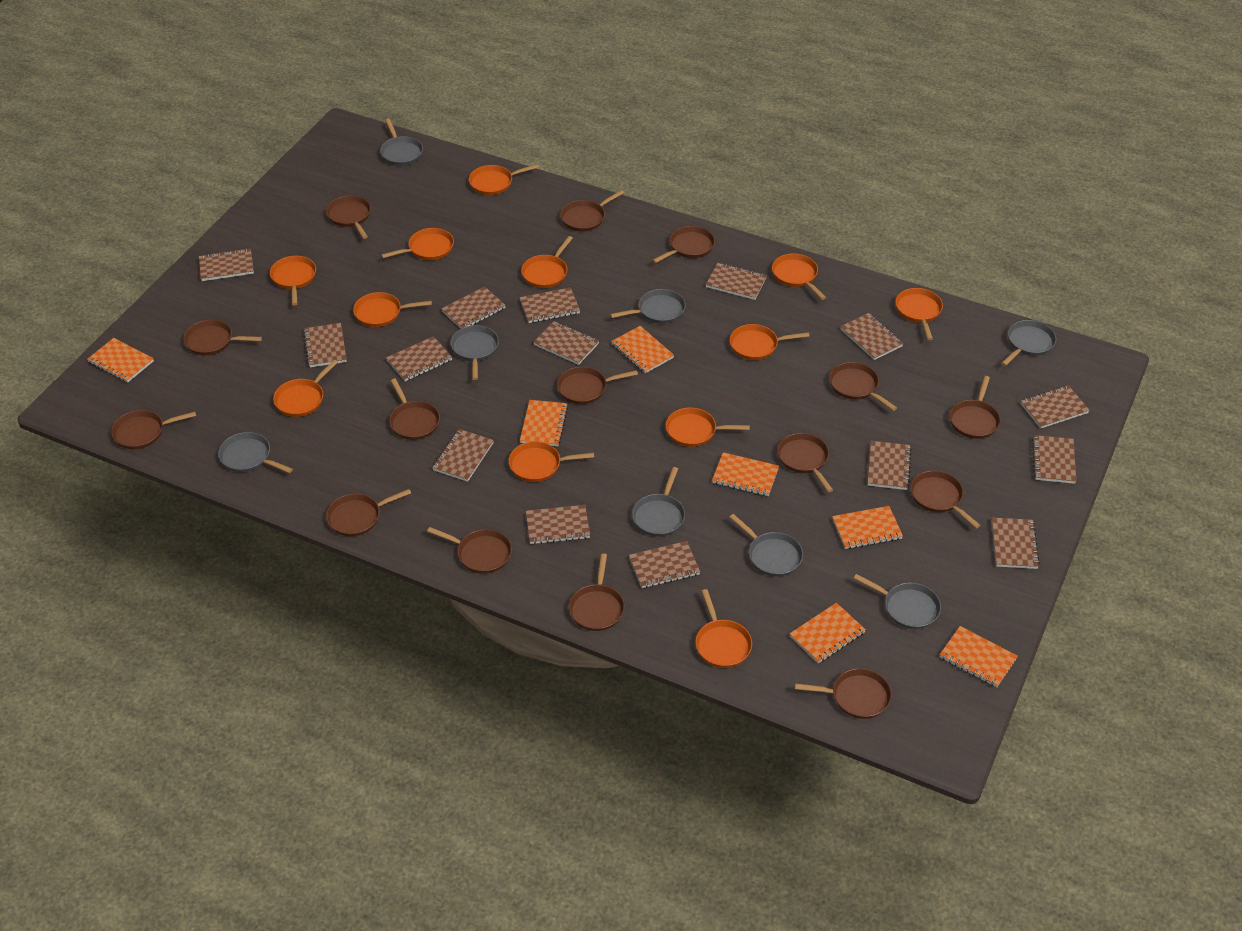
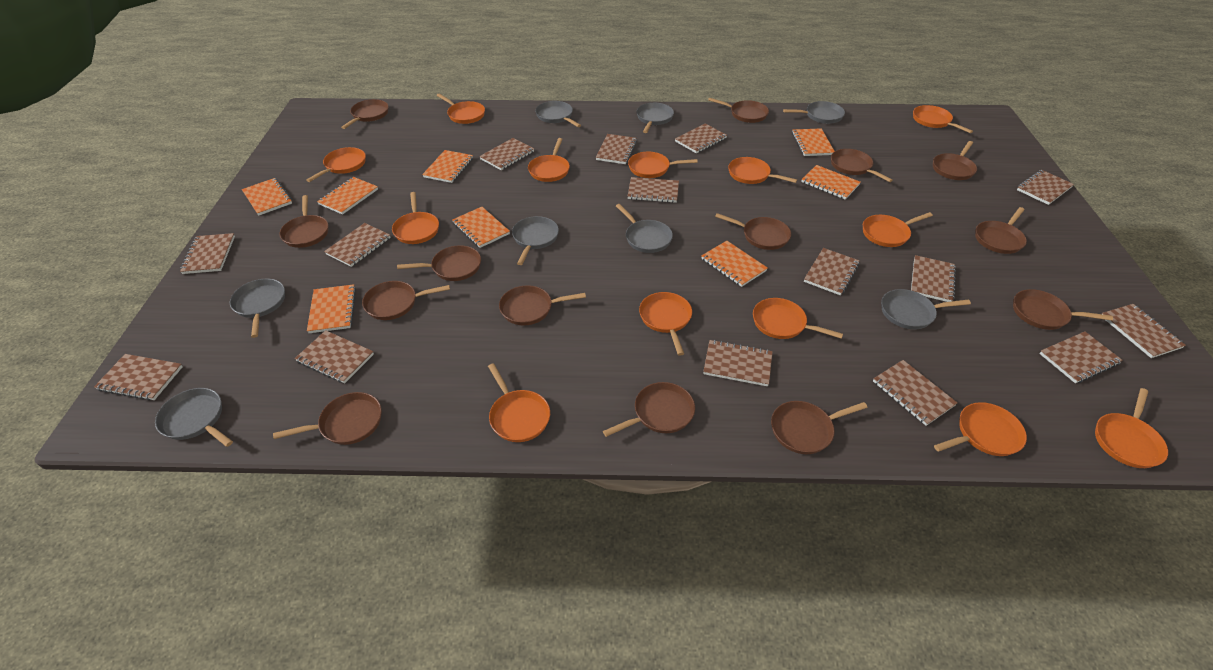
brown pan: 15 -> 14
orange notebook: 7 -> 8
orange pan: 12 -> 13

